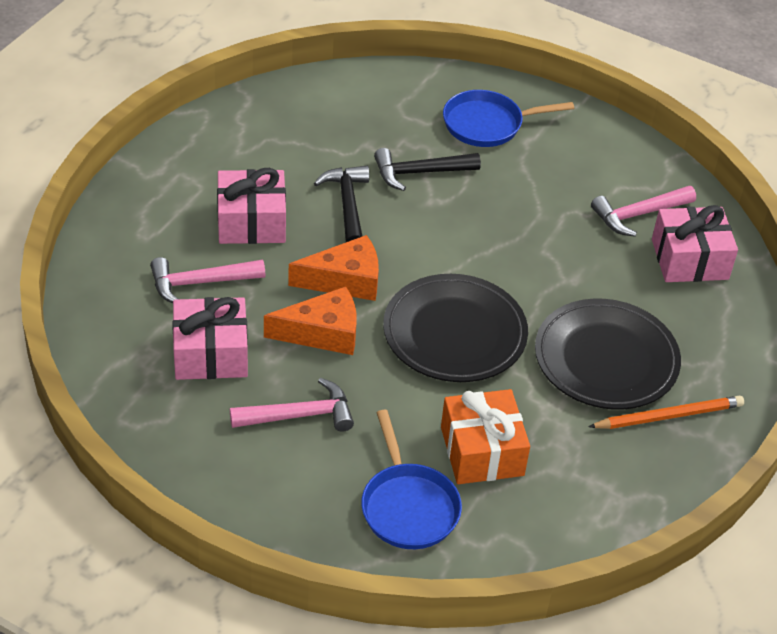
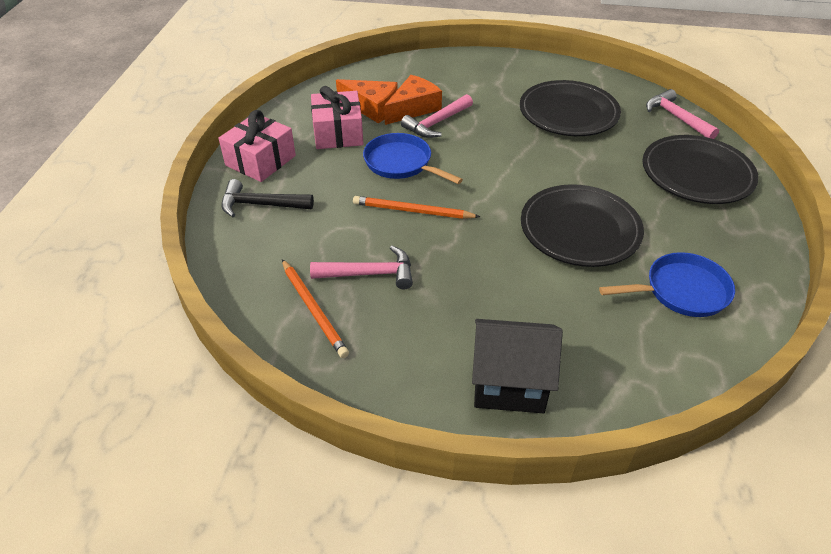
black hammer: 2 -> 1
black house: 0 -> 1
black plate: 2 -> 3
orange gift: 1 -> 0
orange pencil: 1 -> 2
pink gift: 3 -> 2

